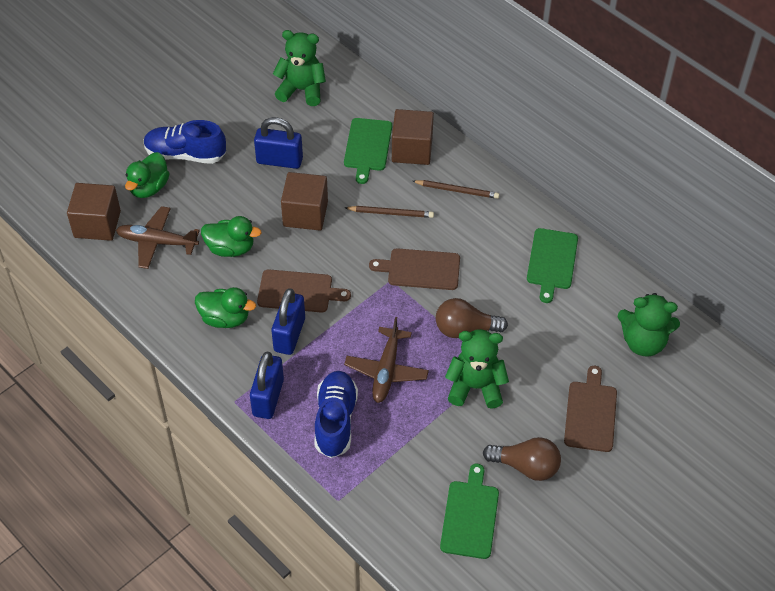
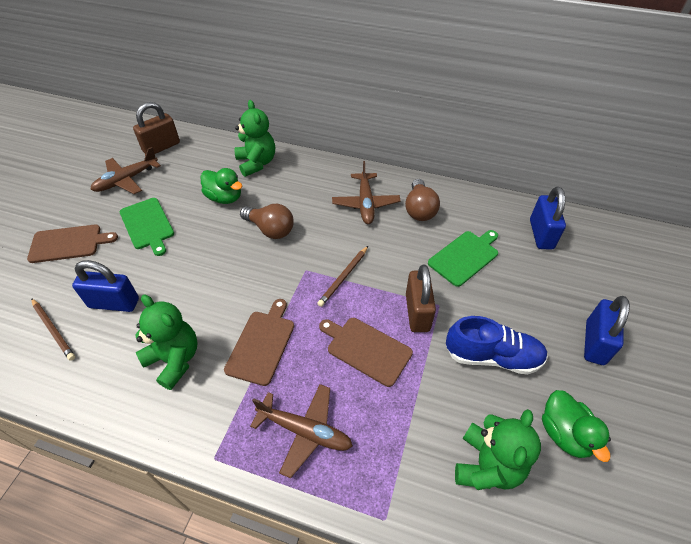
blue shoe: 2 -> 1
brown cube: 3 -> 0
brown padlock: 0 -> 2
brown plane: 2 -> 3
green cutting board: 3 -> 2
green duck: 3 -> 2

